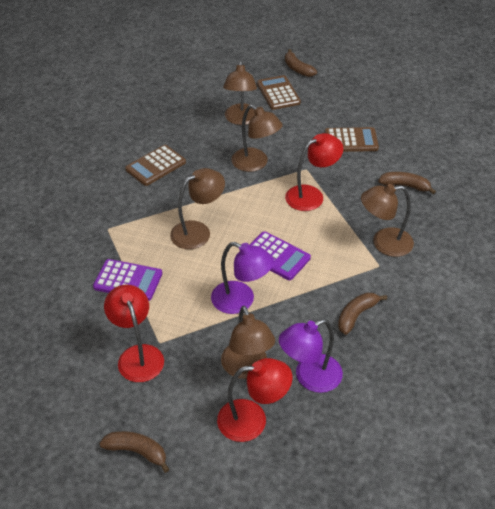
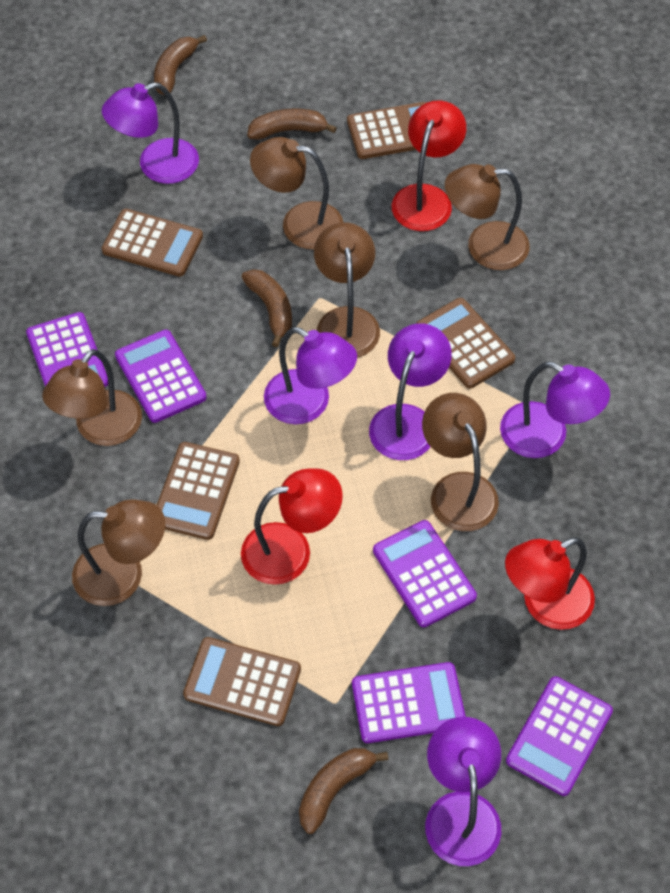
brown calculator: 3 -> 5
brown lamp: 5 -> 6
purple calculator: 2 -> 5
purple lamp: 2 -> 5

